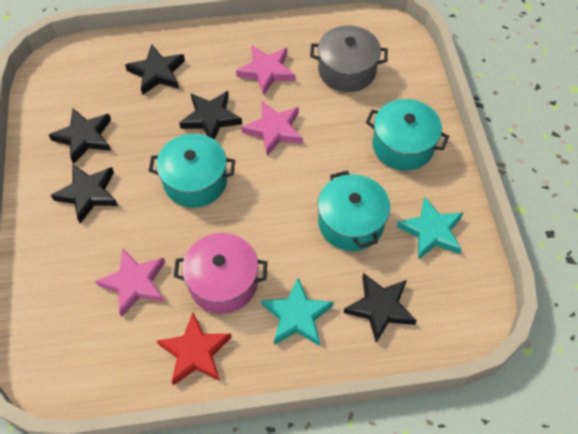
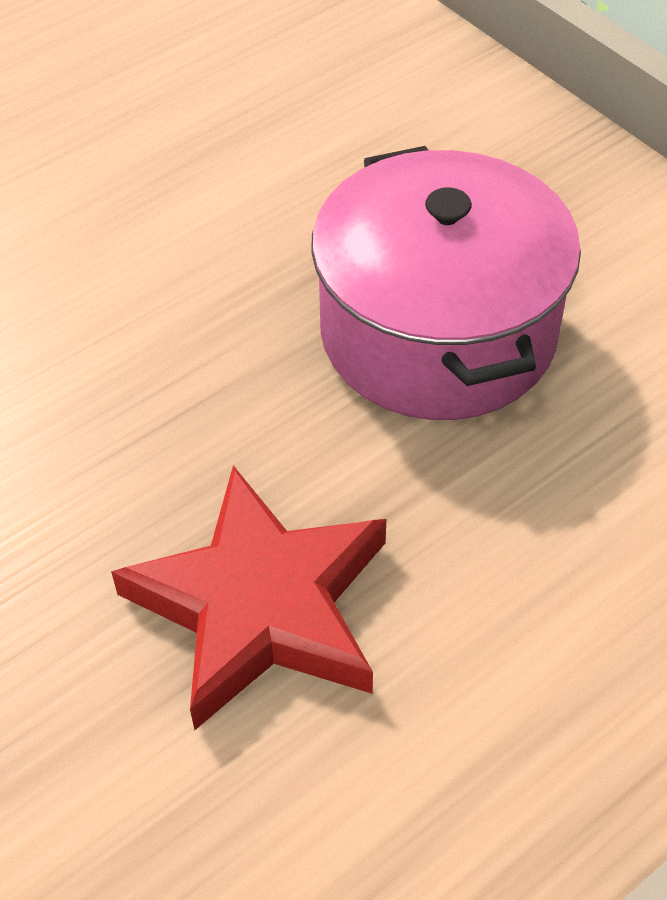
black star: 5 -> 0
grey pot: 1 -> 0
pink star: 3 -> 0
turquoise pot: 3 -> 0
turquoise star: 2 -> 0

